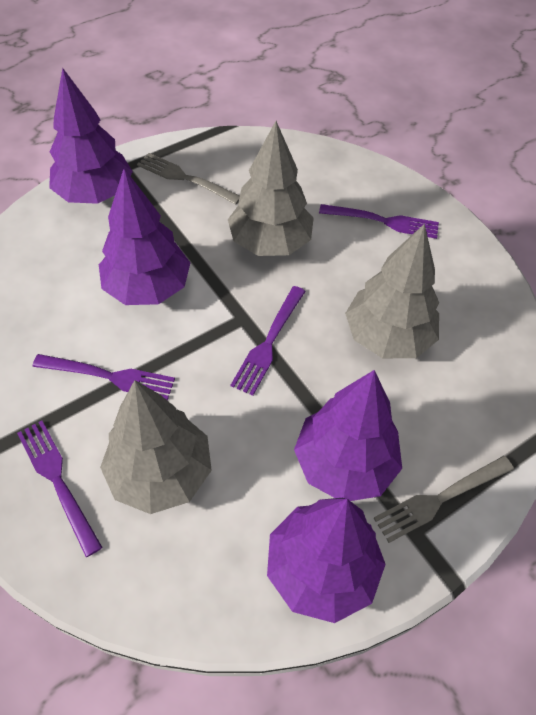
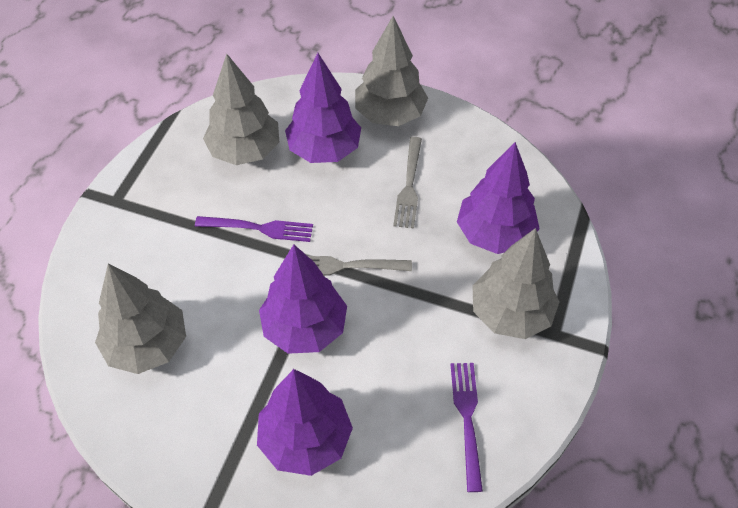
grey tree: 3 -> 4
purple fork: 4 -> 2

